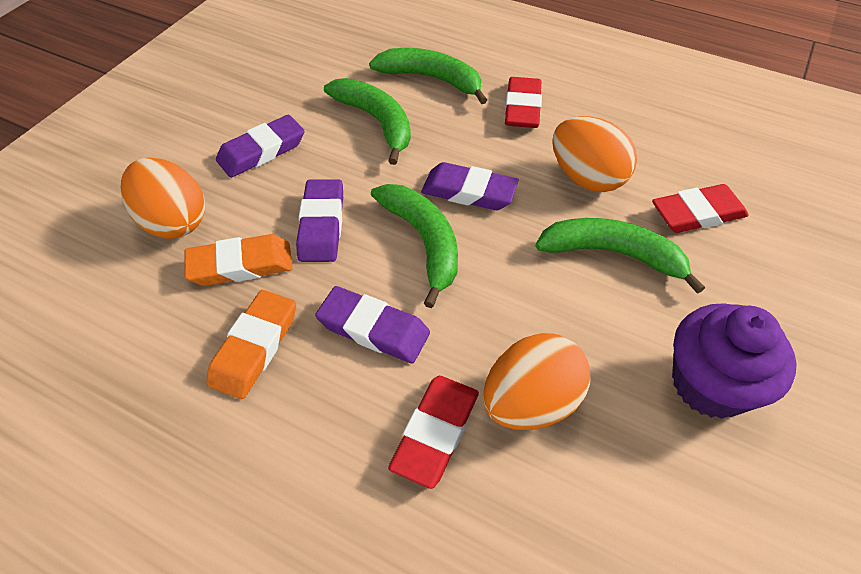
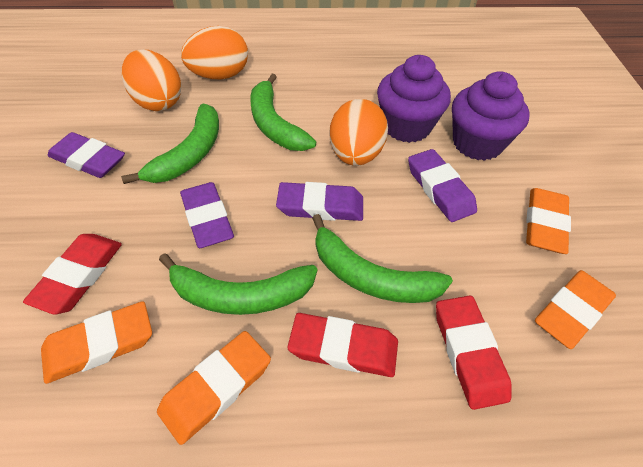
orange eraser: 2 -> 4
purple cupcake: 1 -> 2

